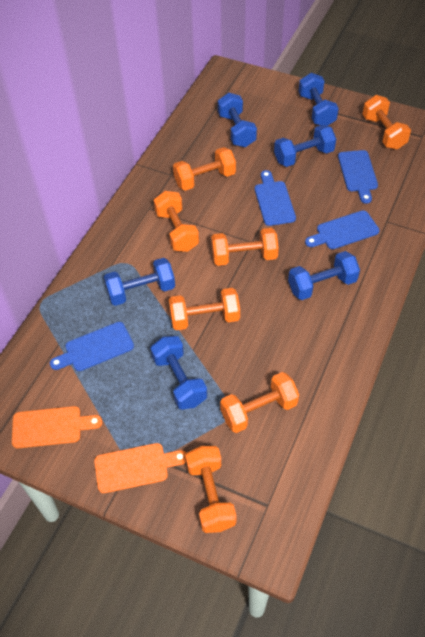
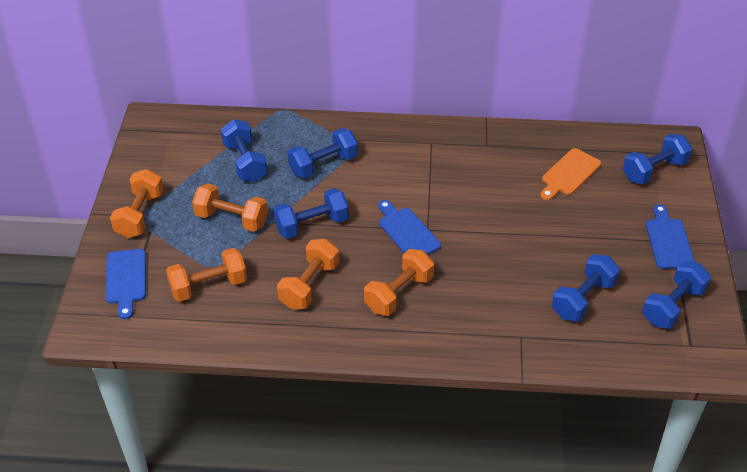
blue cutting board: 4 -> 3
orange cutting board: 2 -> 1
orange dumbbell: 7 -> 5

